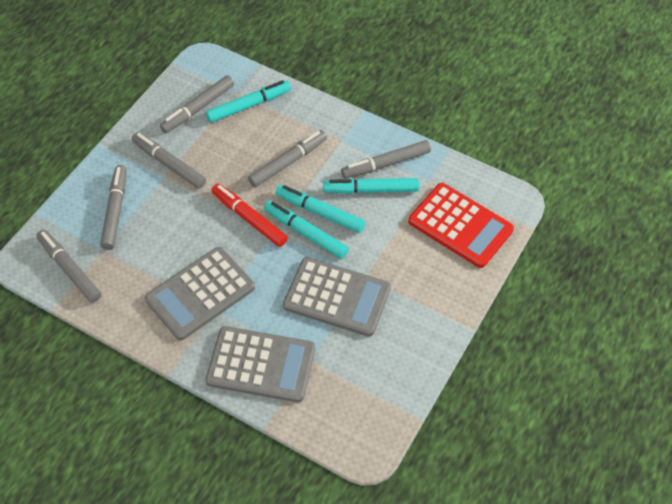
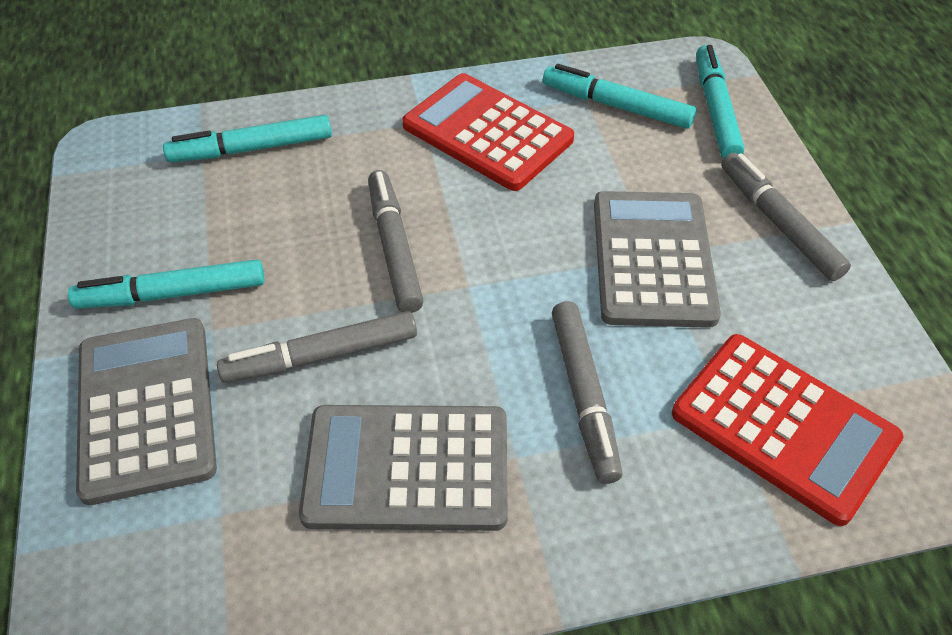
grey marker: 6 -> 4
red calculator: 1 -> 2
red marker: 1 -> 0

